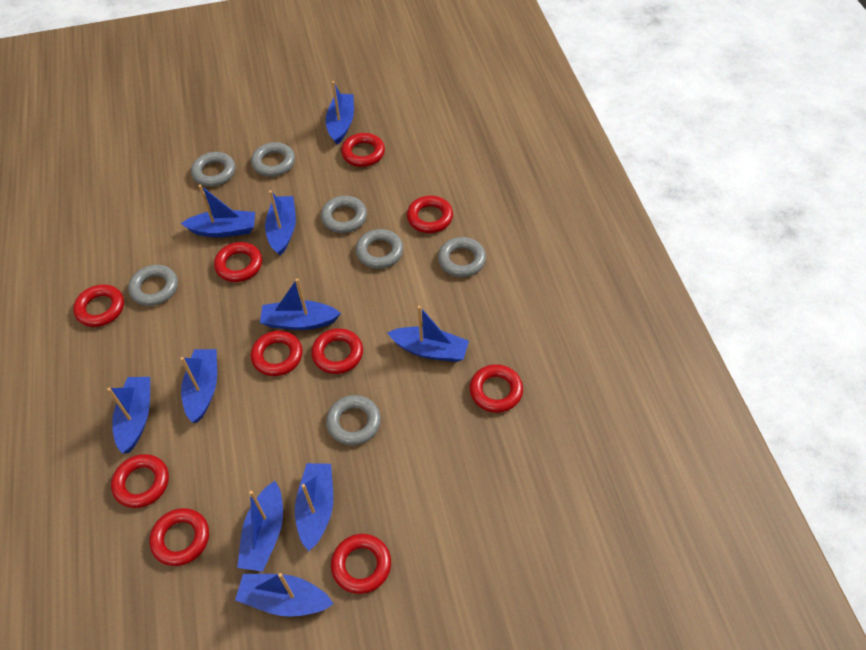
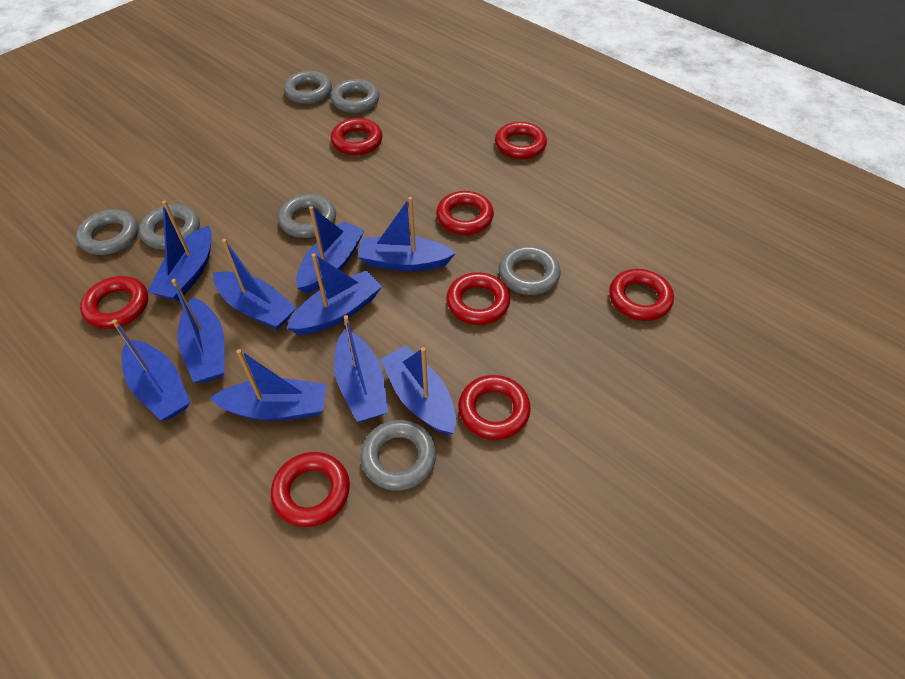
red ring: 10 -> 8

